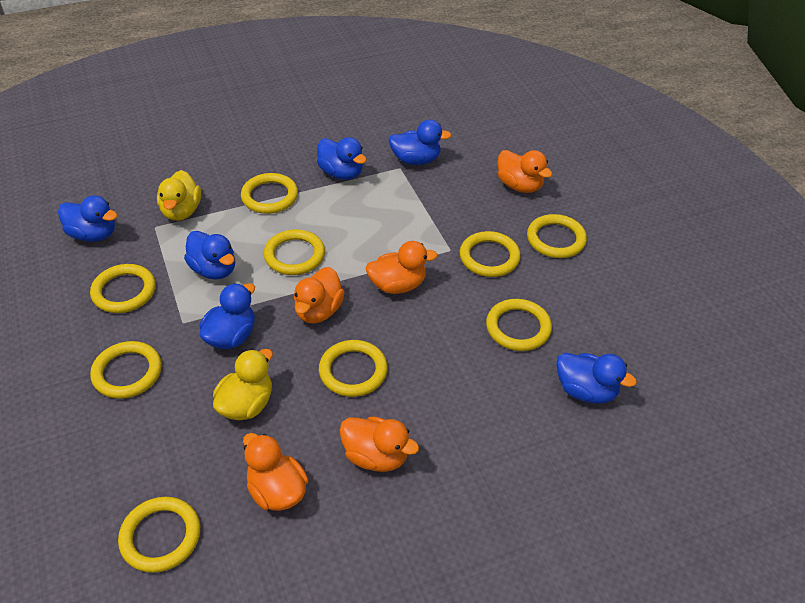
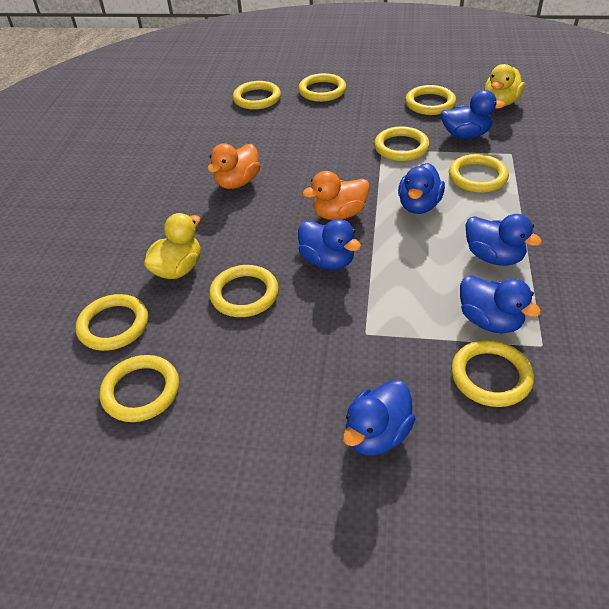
orange duck: 5 -> 2

